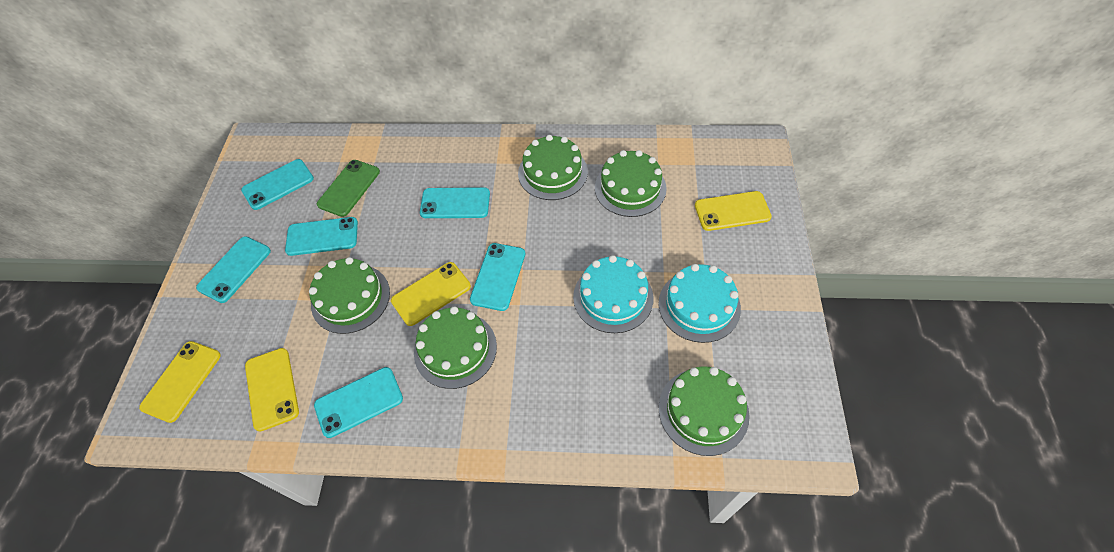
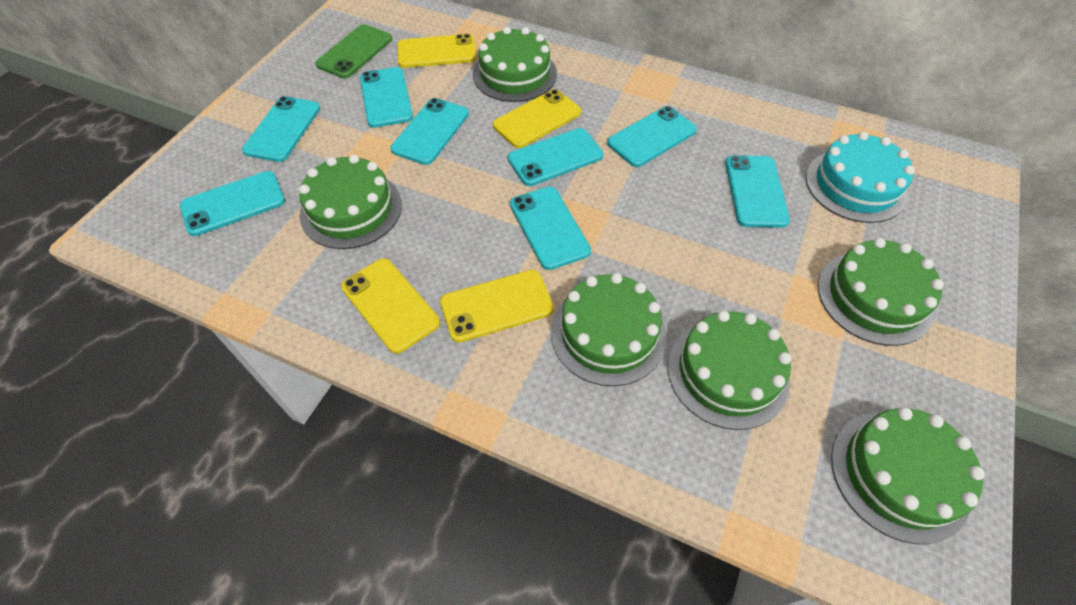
green cake: 5 -> 6
turquoise cake: 2 -> 1
turquoise phone: 6 -> 8

